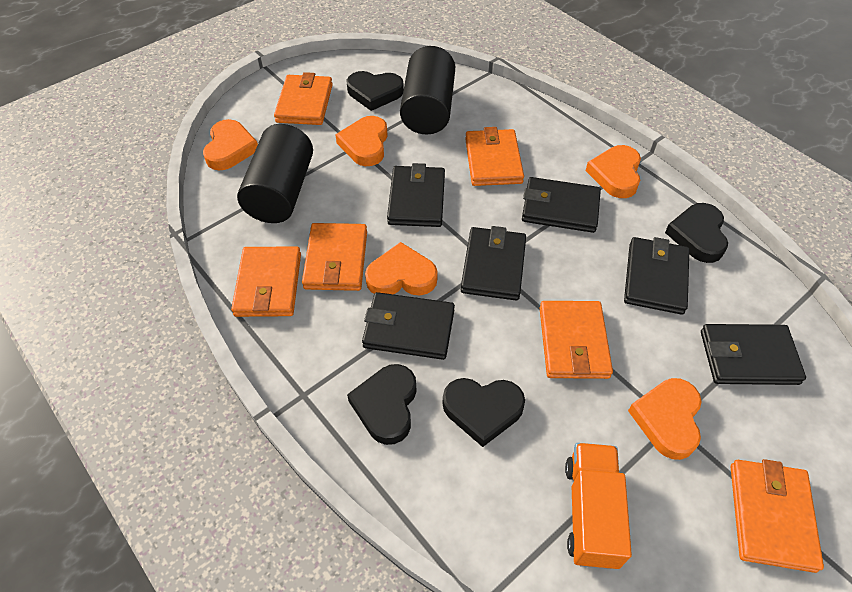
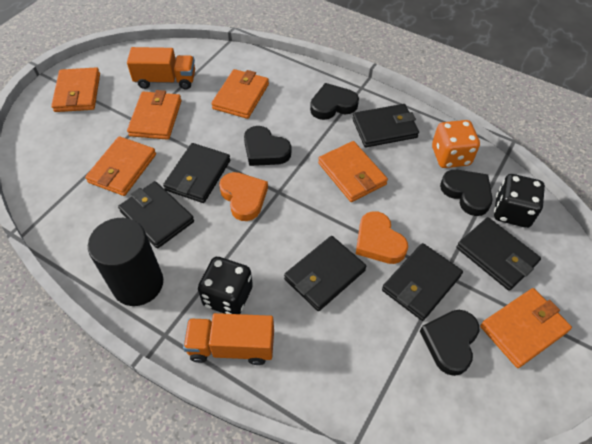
black cylinder: 2 -> 1
black dice: 0 -> 2
orange dice: 0 -> 1
orange heart: 5 -> 2
orange truck: 1 -> 2

